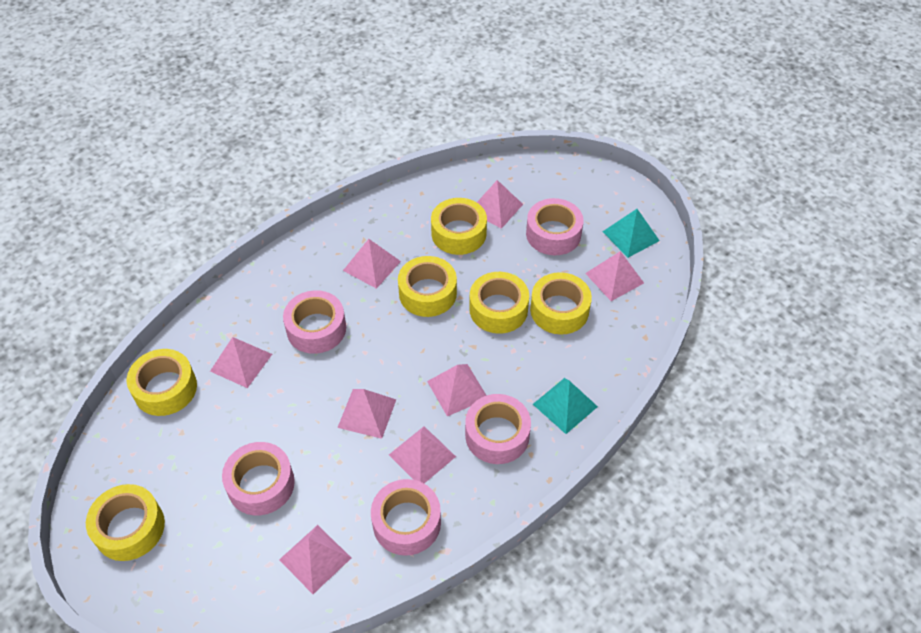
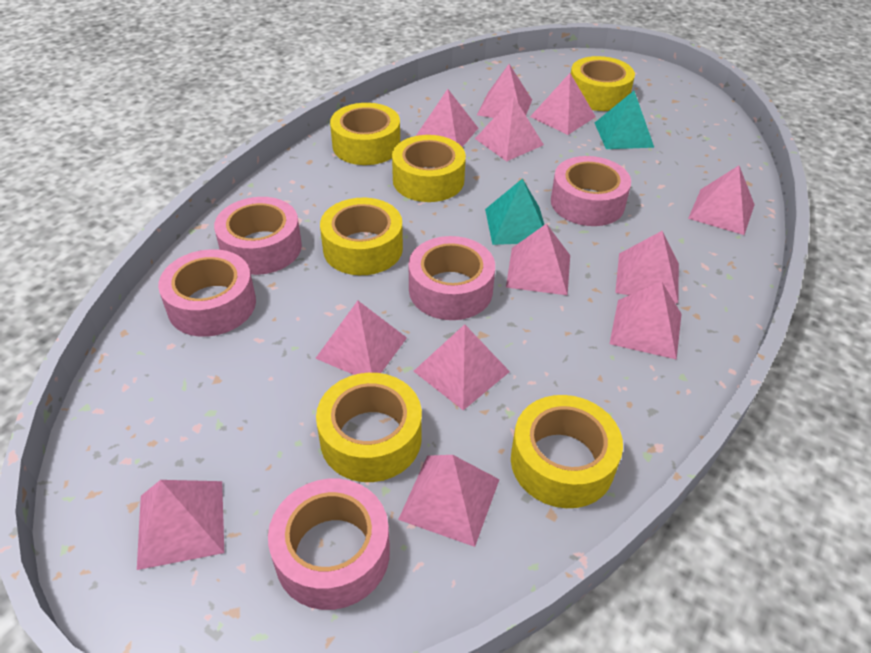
pink pyramid: 8 -> 12

